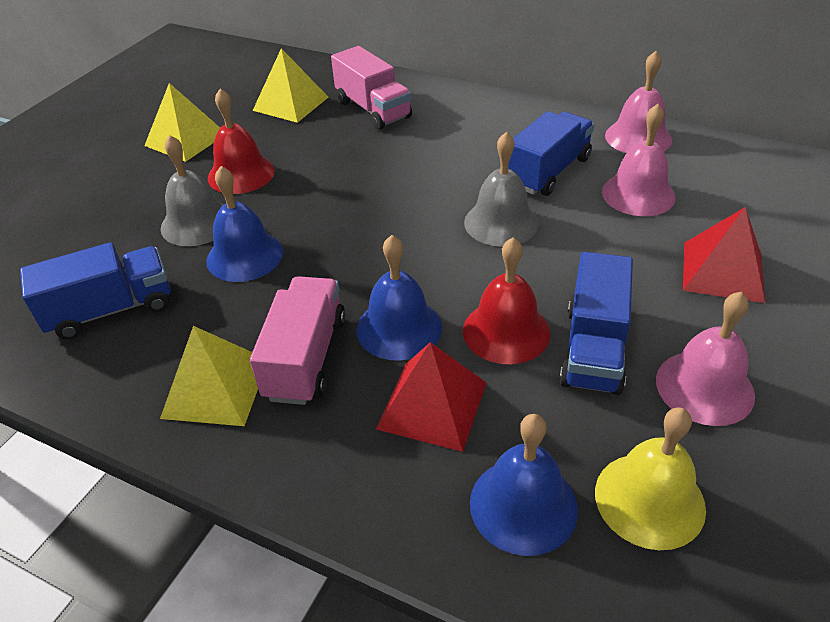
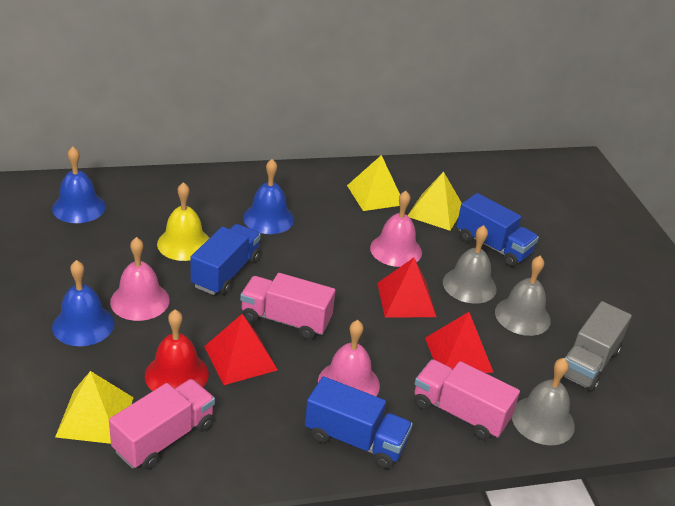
grey bell: 2 -> 3
grey truck: 0 -> 1
pink truck: 2 -> 3
red bell: 2 -> 1
red pyramid: 2 -> 3

